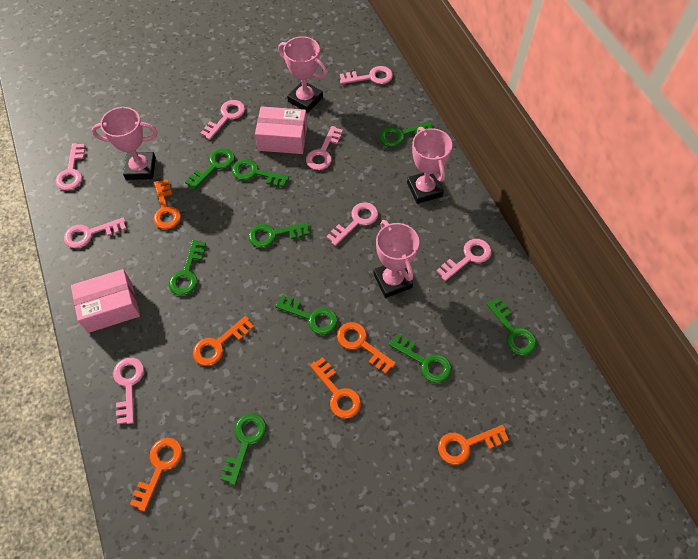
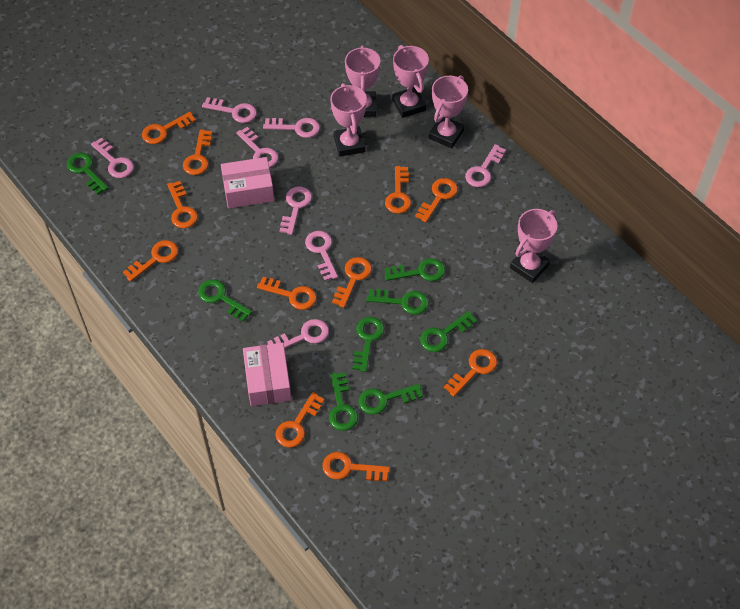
green key: 9 -> 8
orange key: 6 -> 11
pink trophy: 4 -> 5

